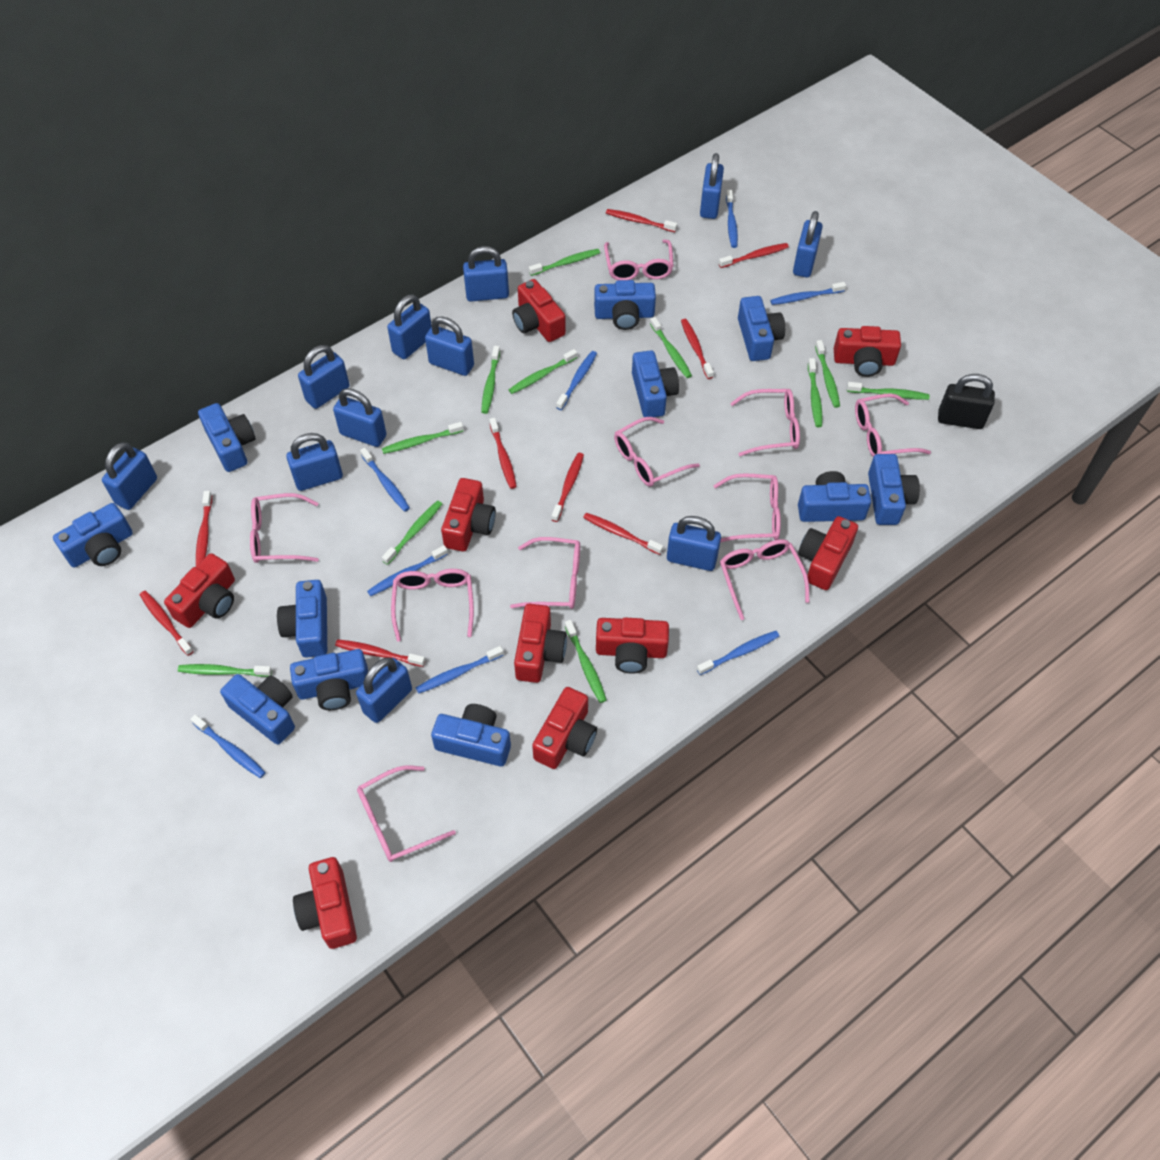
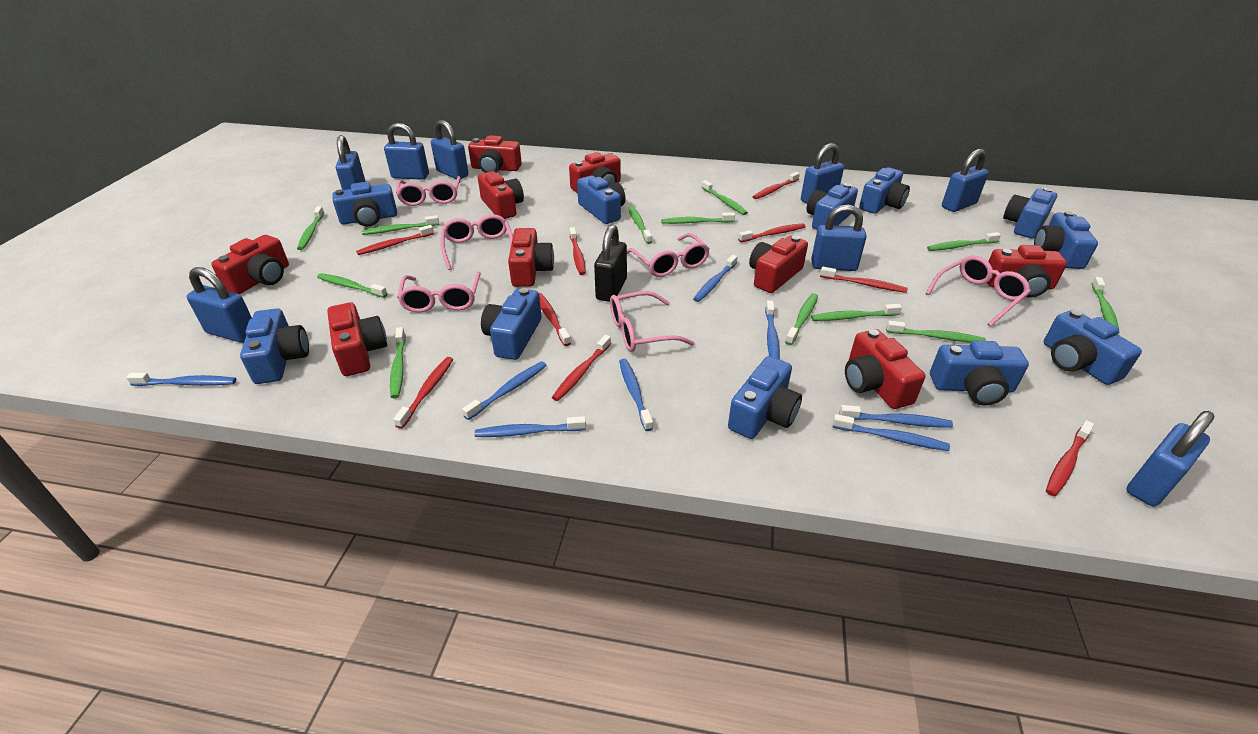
blue padlock: 11 -> 8
green toothbrush: 11 -> 12
pink glasses: 10 -> 6

